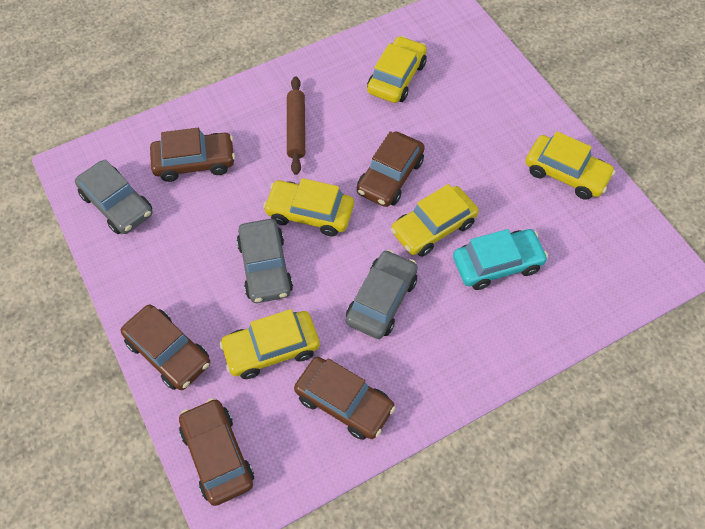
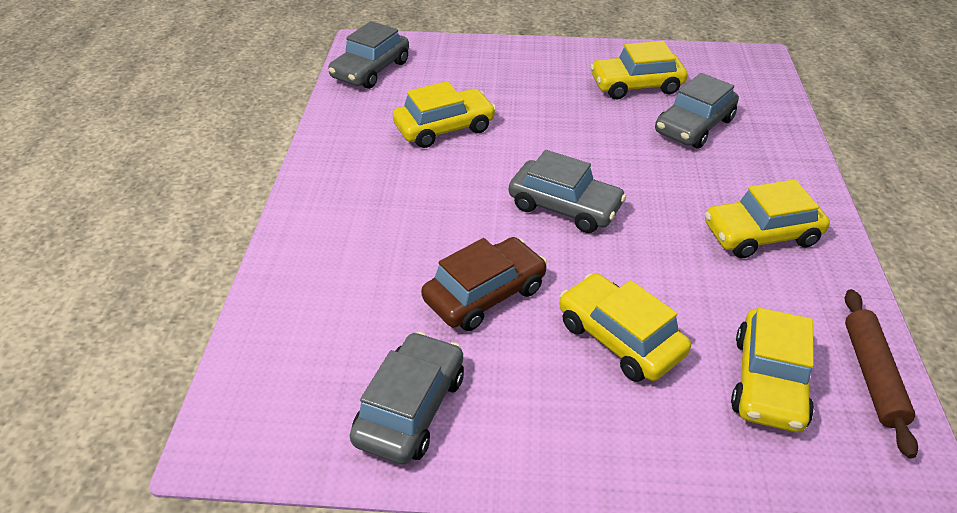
brown car: 5 -> 1
grey car: 3 -> 4
turquoise car: 1 -> 0

